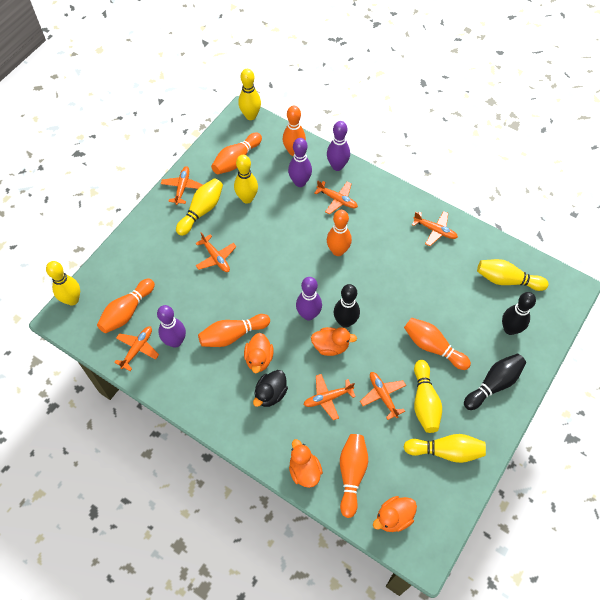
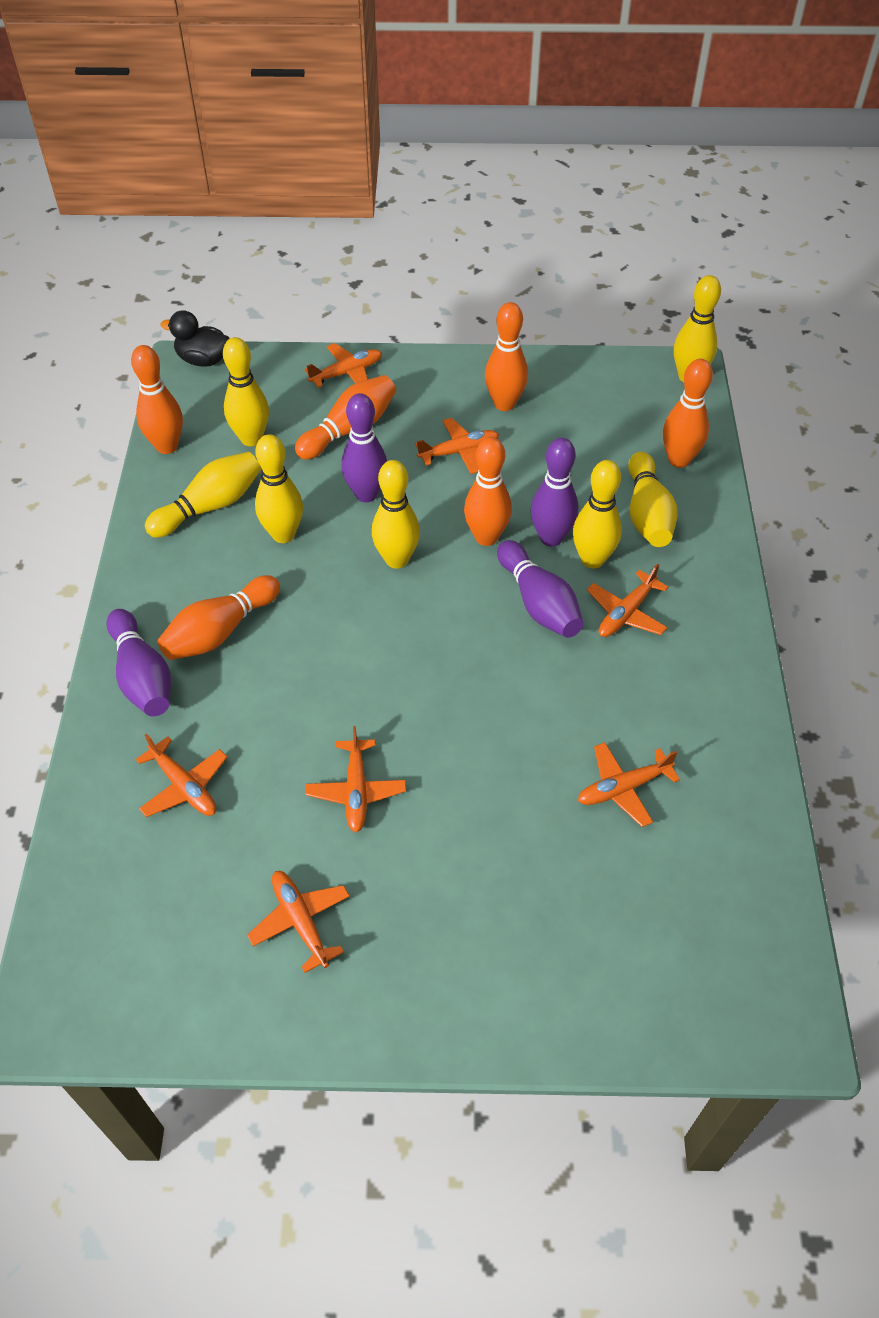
black bowling pin: 3 -> 0
orange bowling pin: 7 -> 6
orange duck: 4 -> 0

